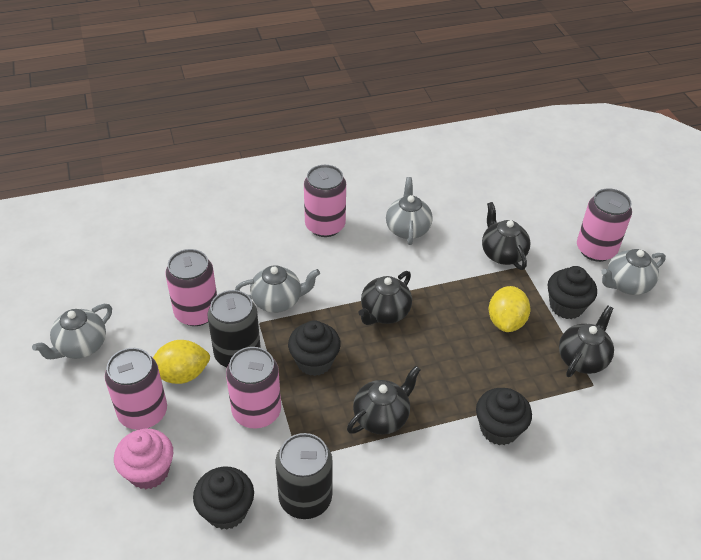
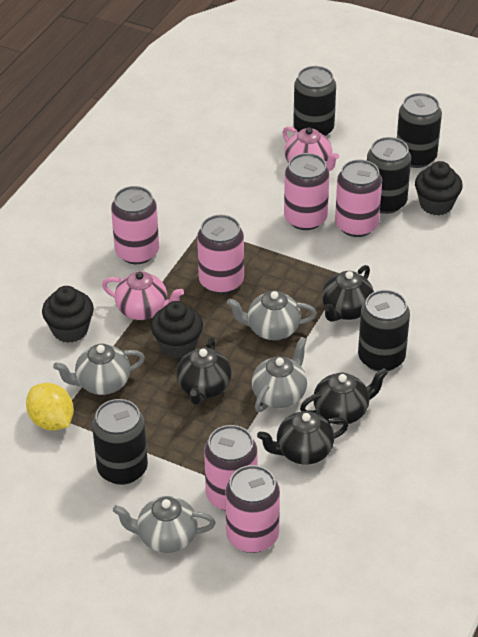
black can: 2 -> 5
black cupcake: 4 -> 3
pink can: 5 -> 6
pink cupcake: 1 -> 0
pink teapot: 0 -> 2
yellow lemon: 2 -> 1

